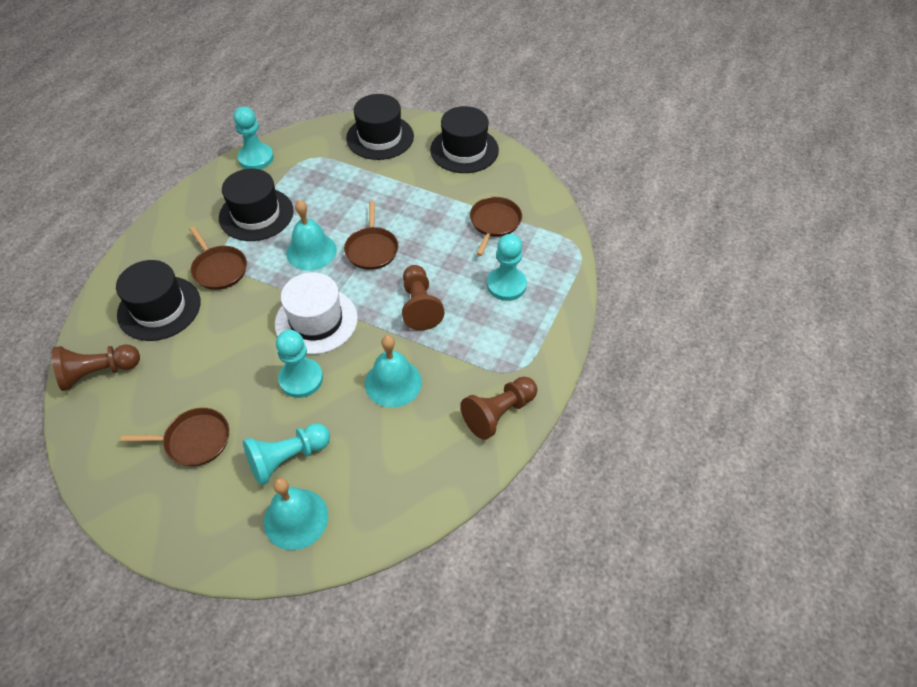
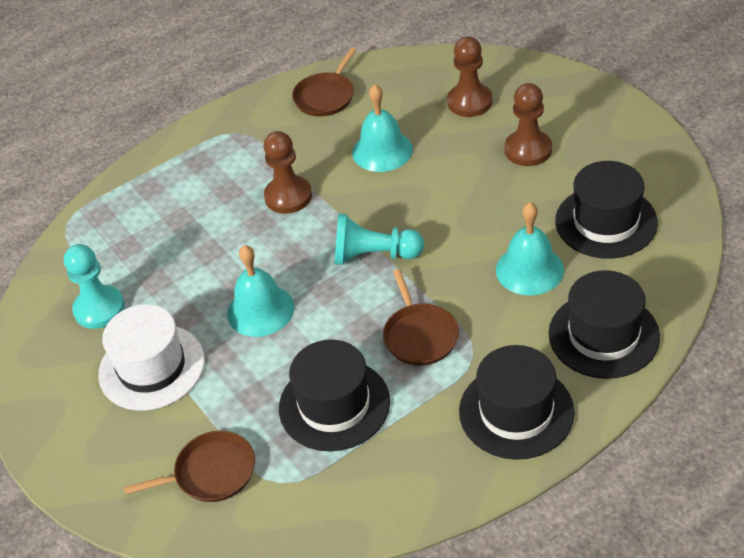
brown pan: 4 -> 3
turquoise pawn: 4 -> 2

